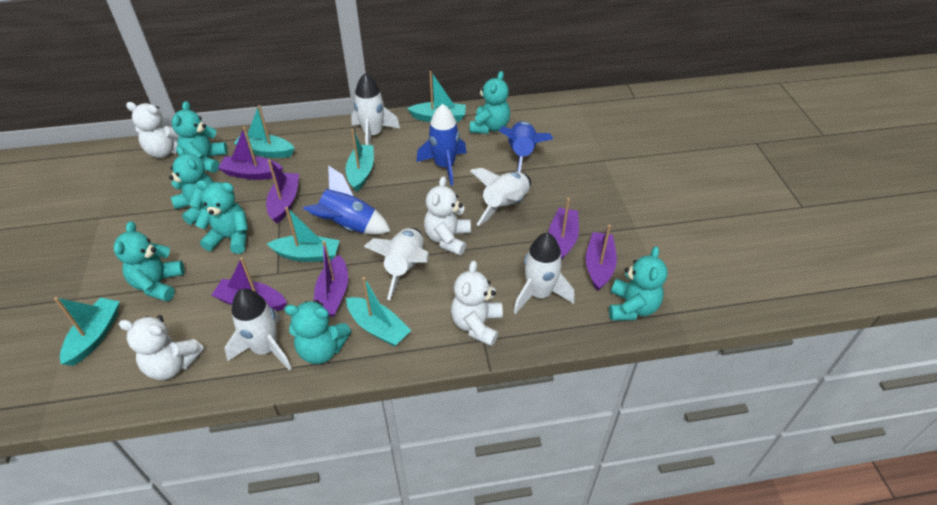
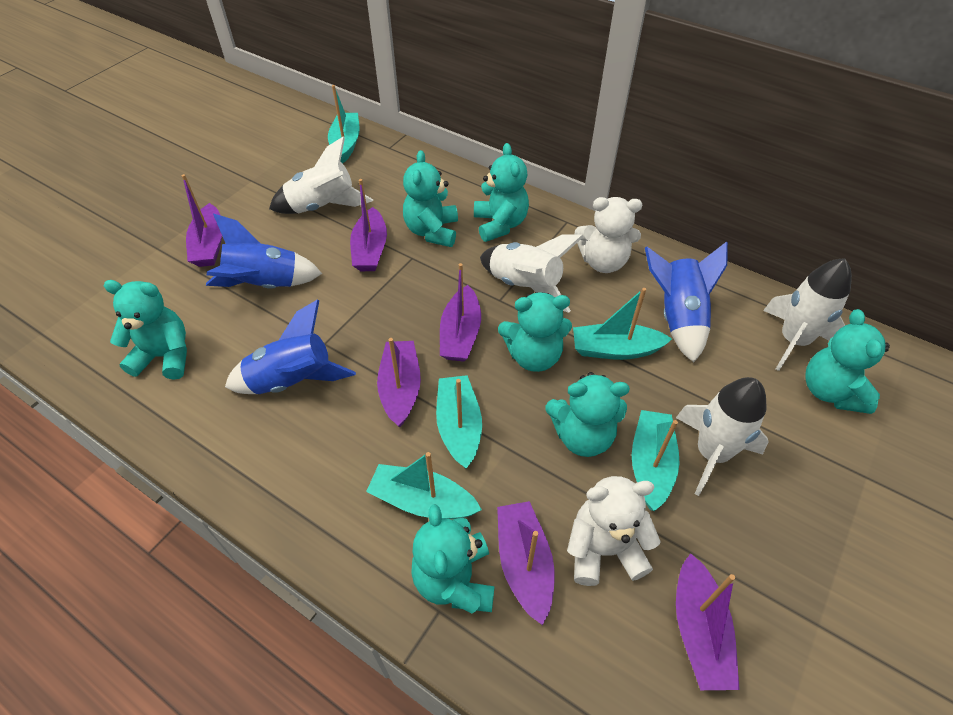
turquoise boat: 6 -> 5
white rocket: 5 -> 4
white teddy bear: 4 -> 2

